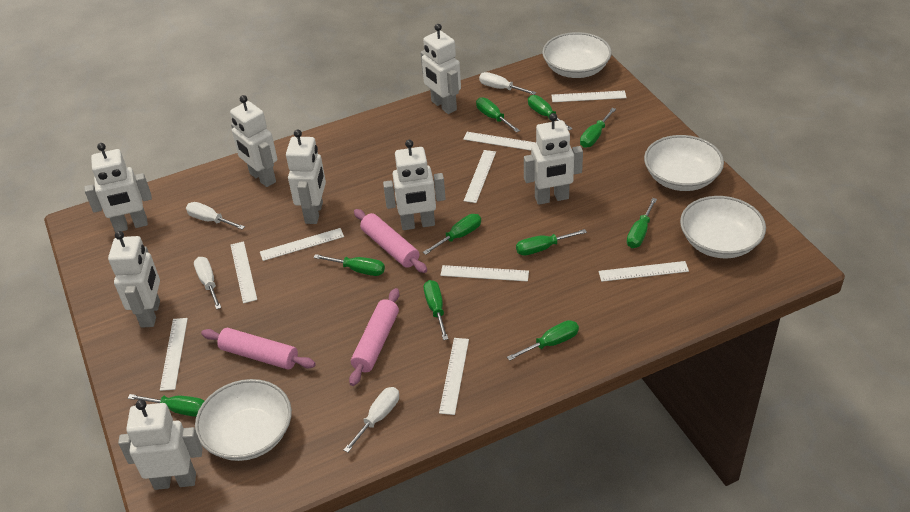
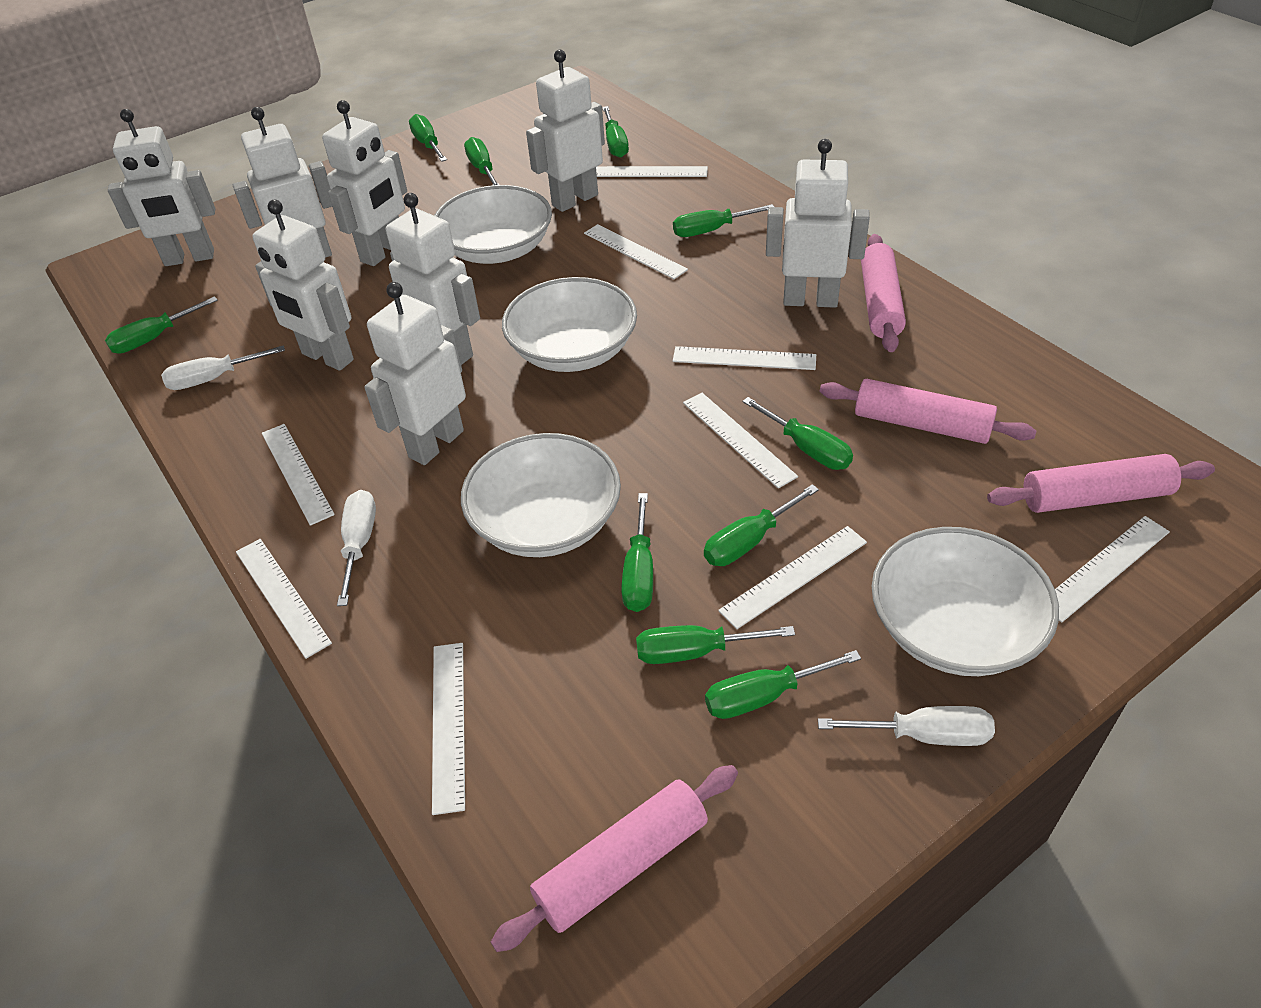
pink rolling pin: 3 -> 4
white screwdriver: 4 -> 3

